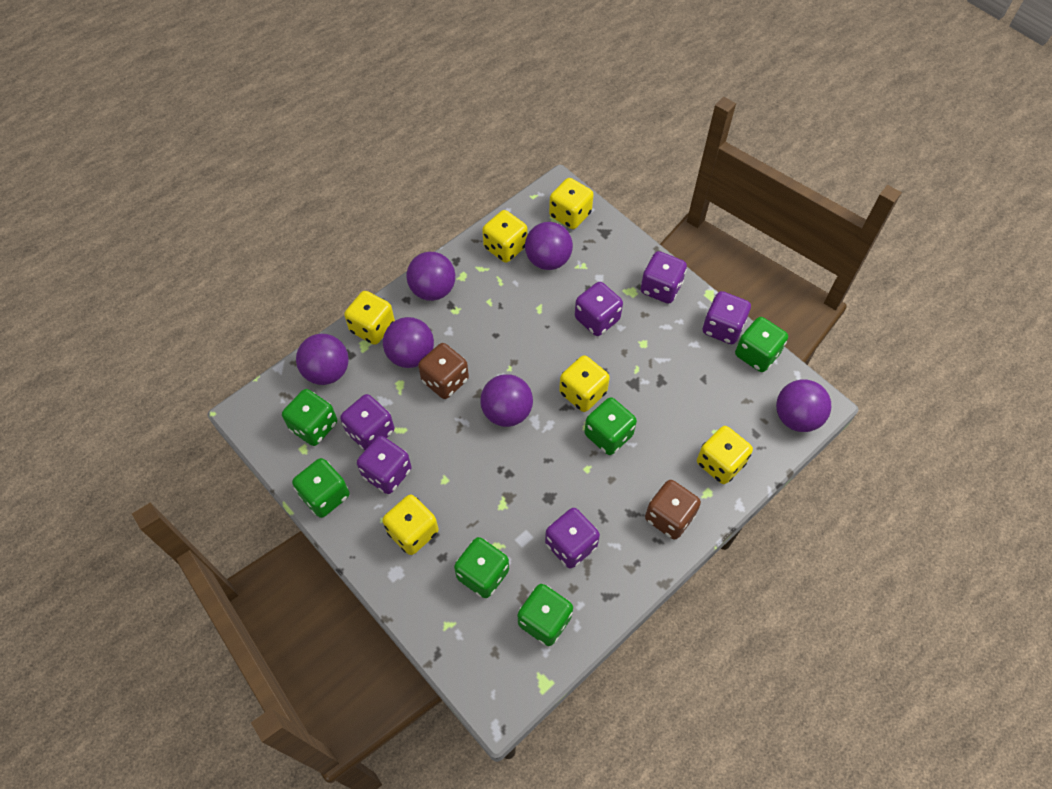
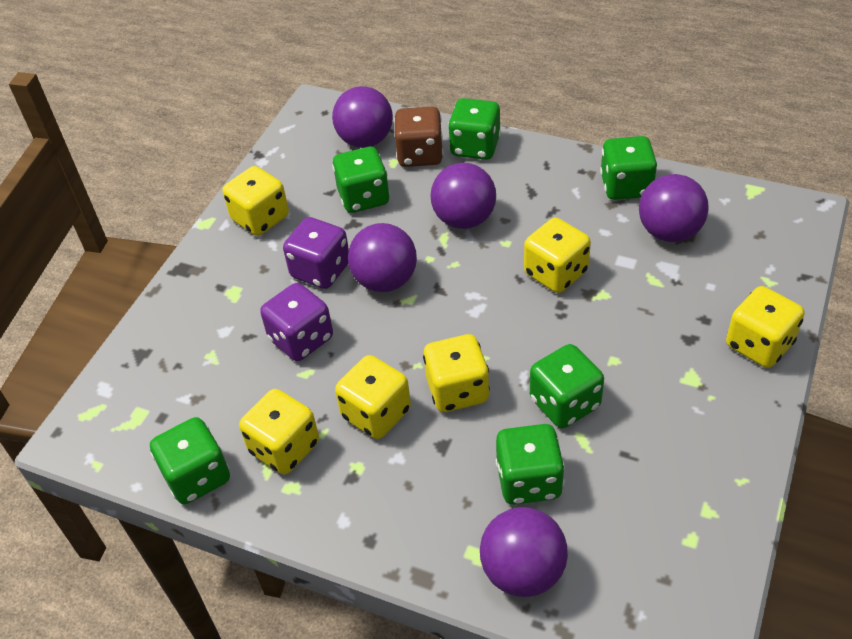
brown dice: 2 -> 1
purple ball: 6 -> 5
purple dice: 6 -> 2

